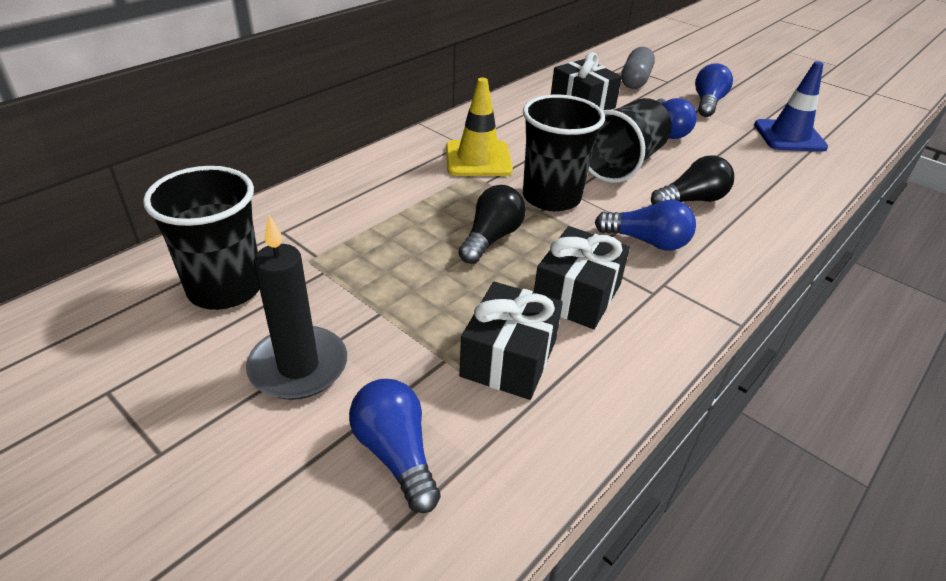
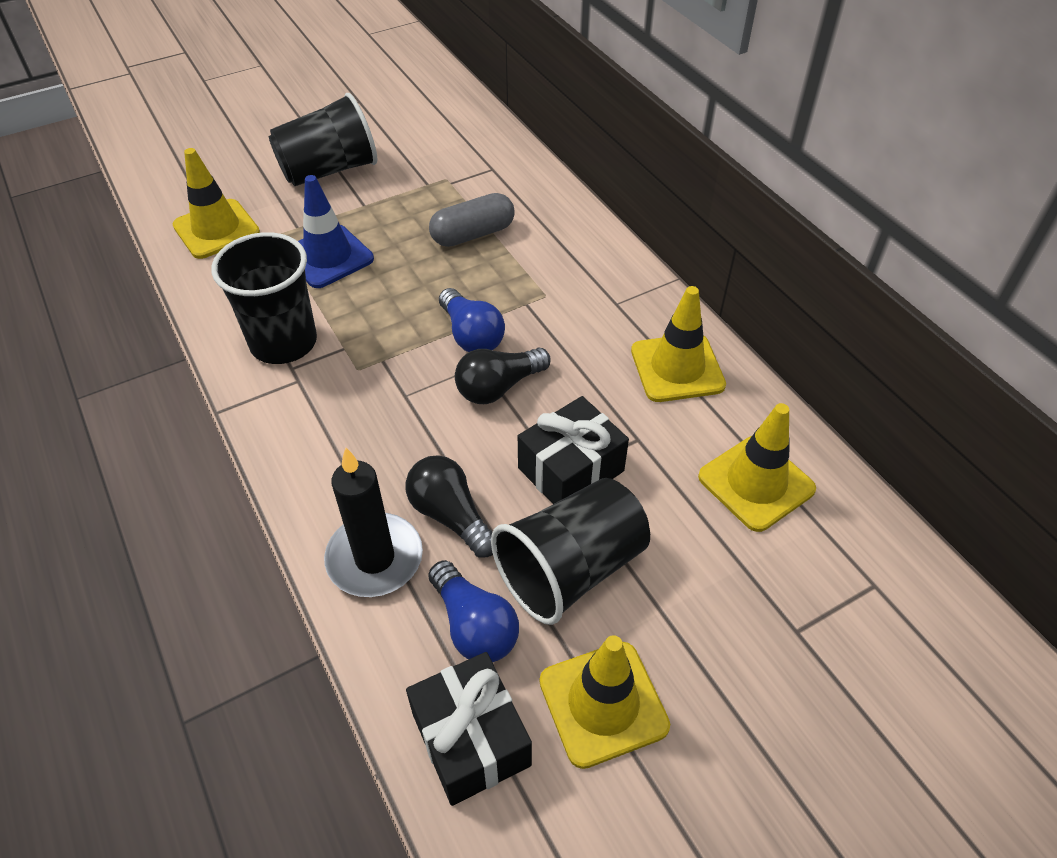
black gift: 3 -> 2
blue light bulb: 4 -> 2
yellow traffic cone: 1 -> 4

